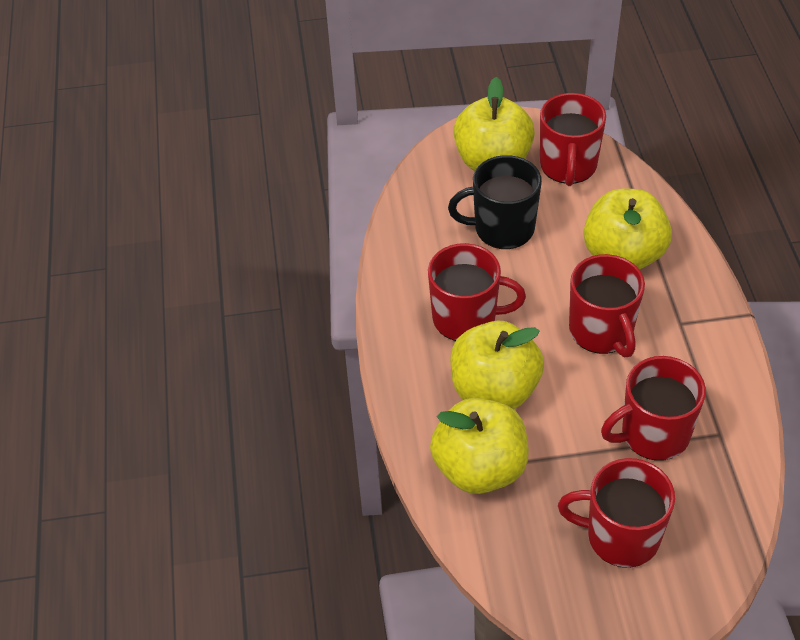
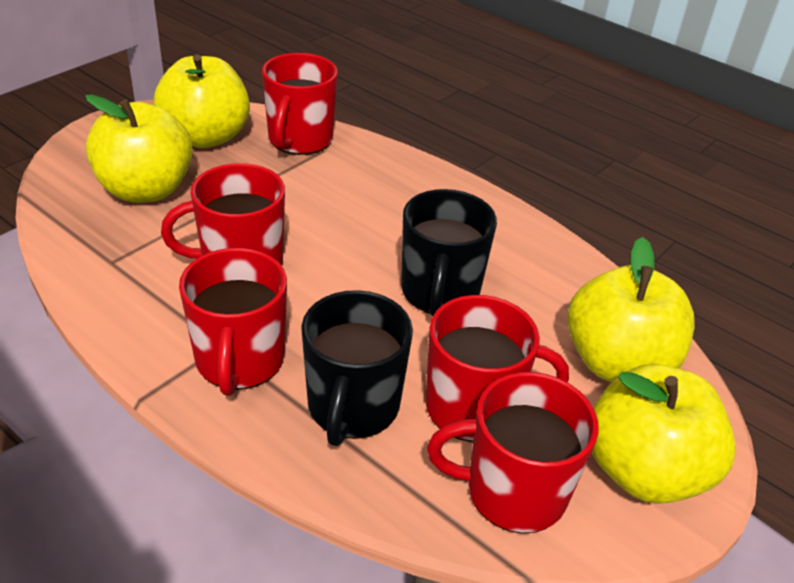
black mug: 1 -> 2

